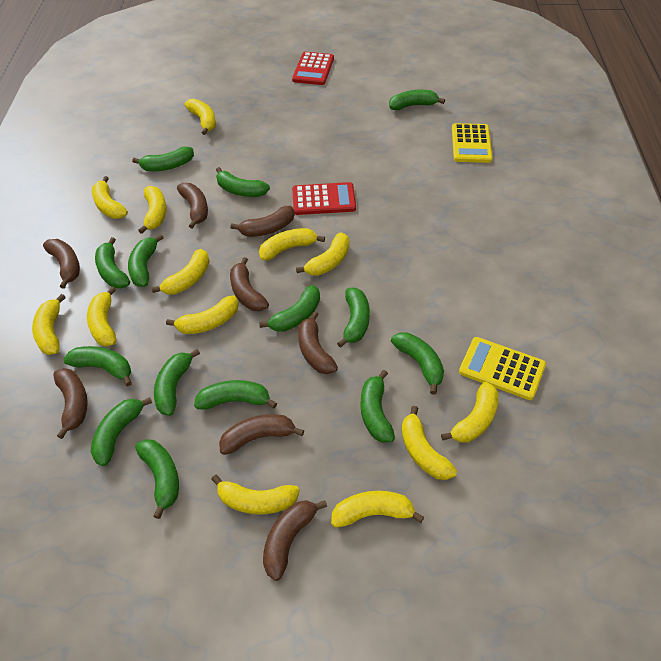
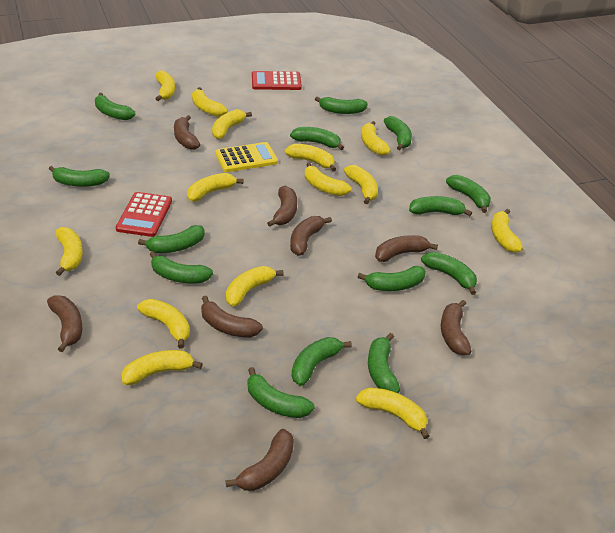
yellow banana: 13 -> 14
yellow calculator: 2 -> 1

